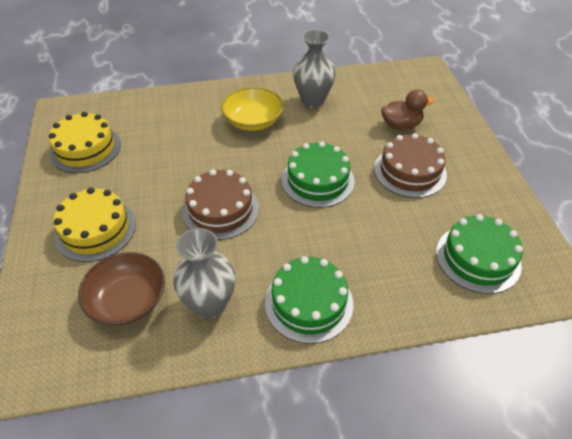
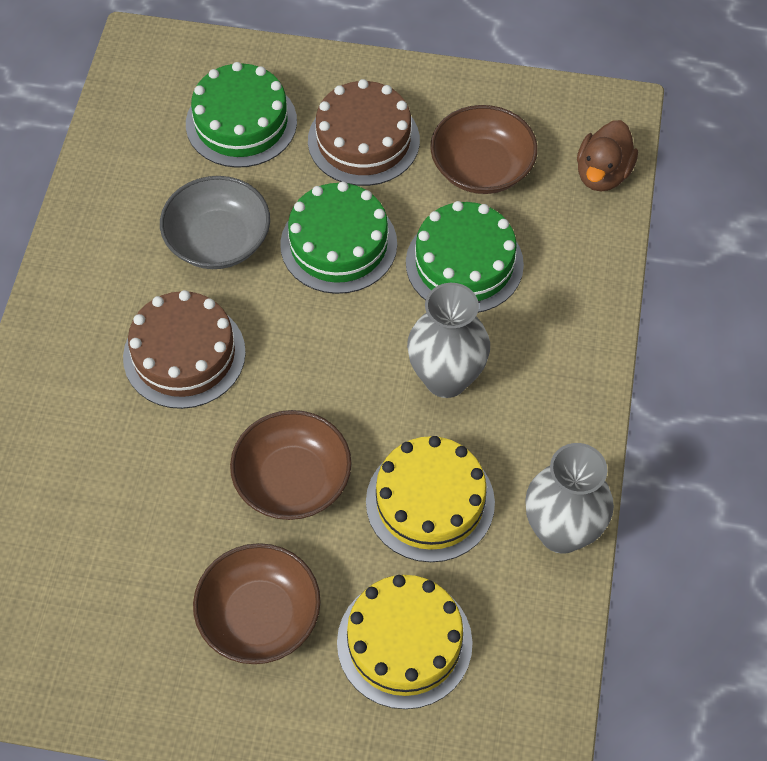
brown bowl: 1 -> 3
grey bowl: 0 -> 1
yellow bowl: 1 -> 0

